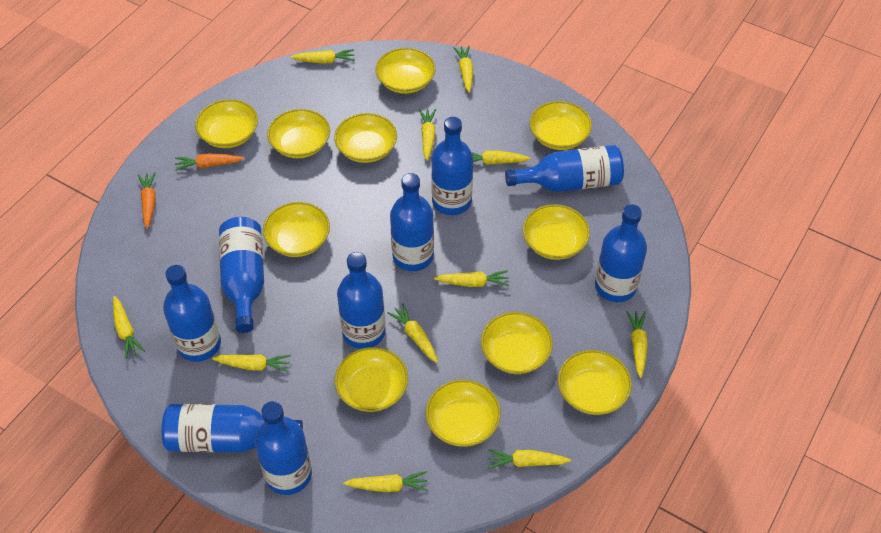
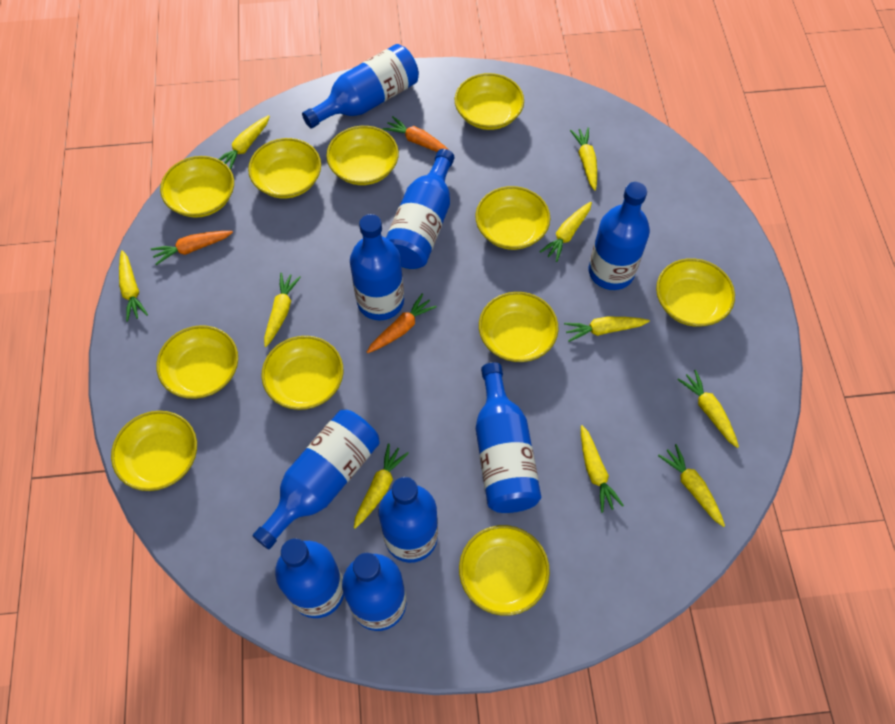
orange carrot: 2 -> 3
yellow carrot: 11 -> 10

